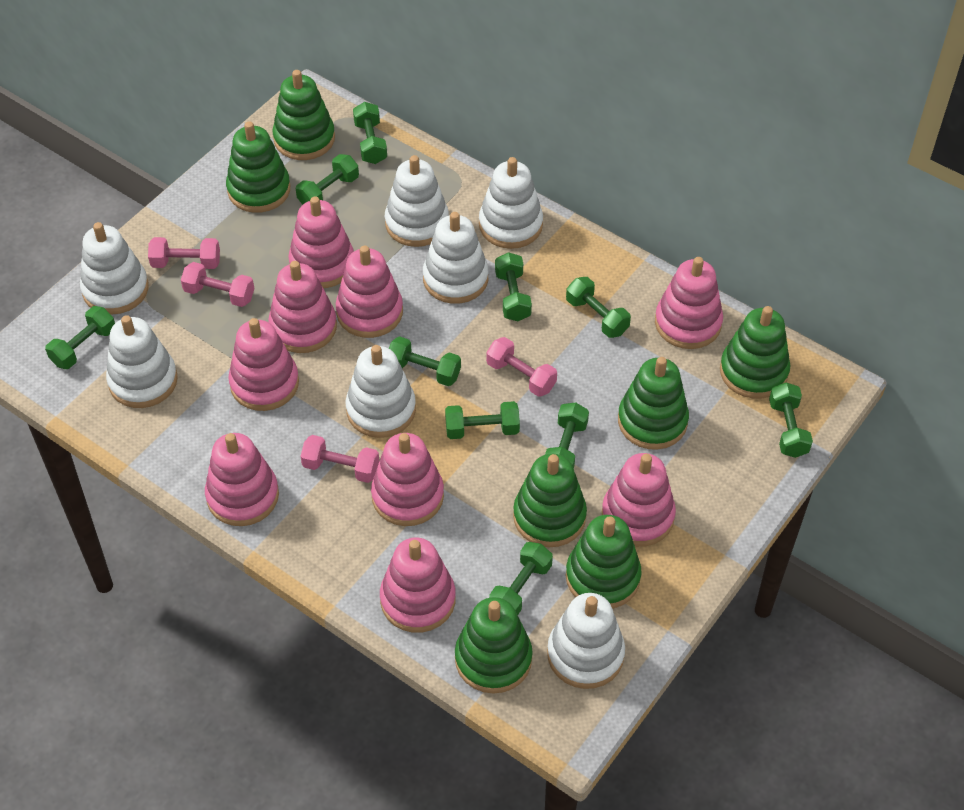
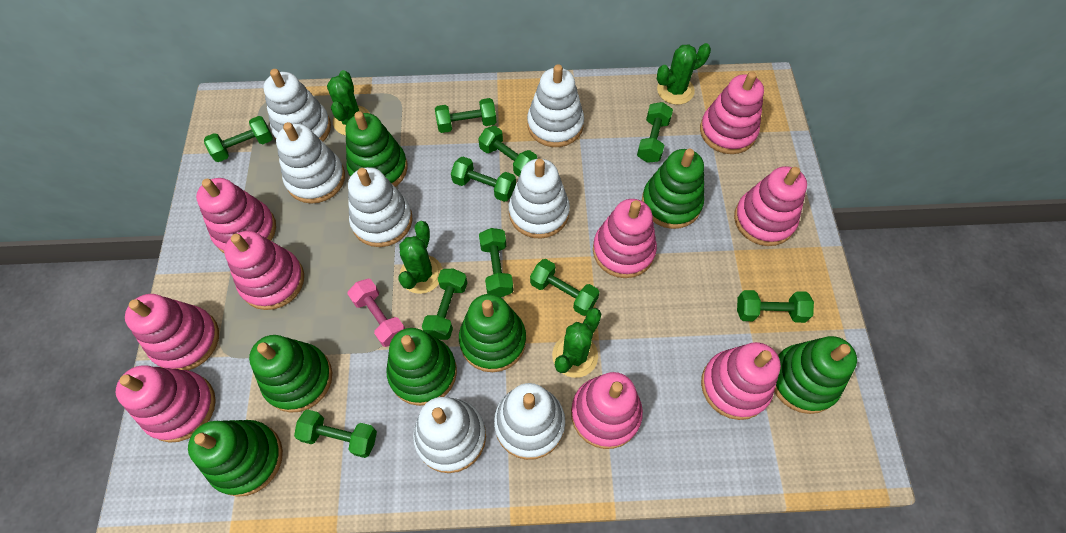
green cactus: 0 -> 4
pink dumbbell: 4 -> 1

